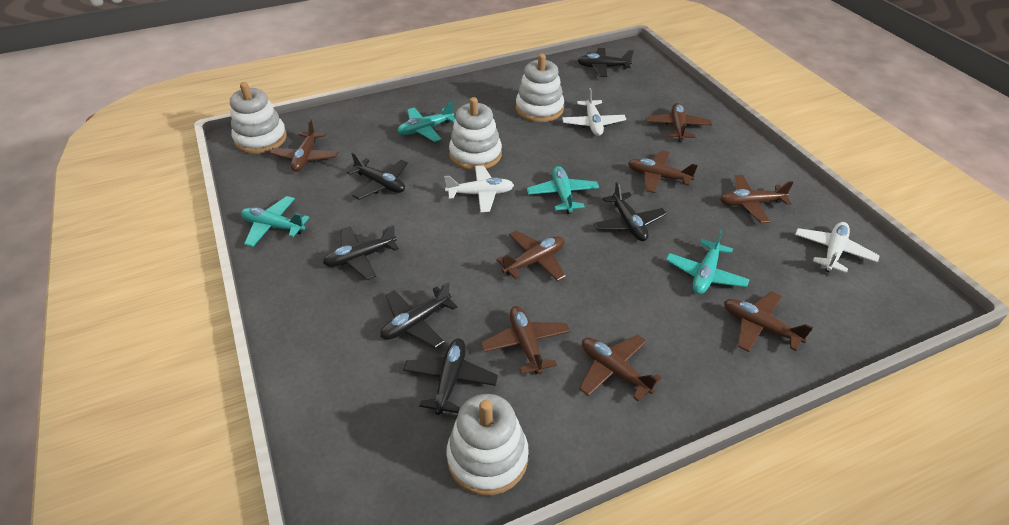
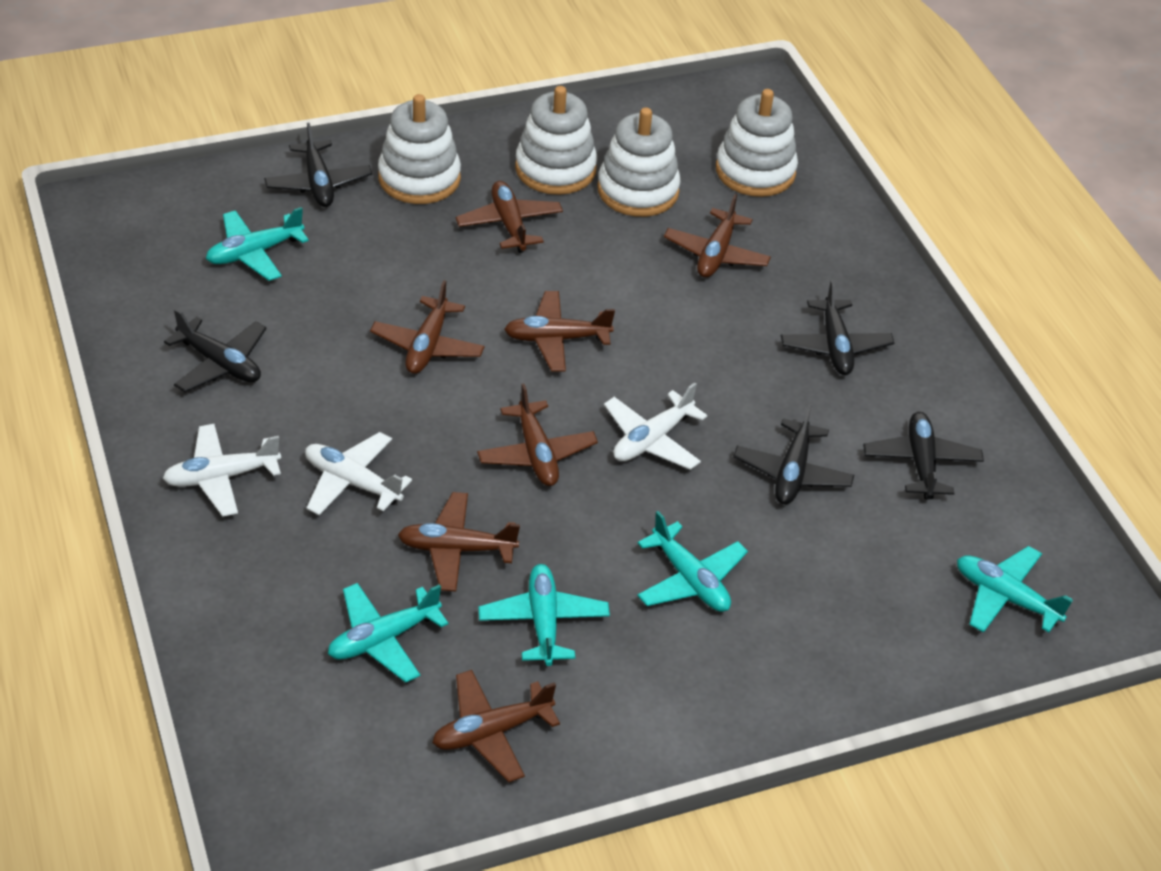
black plane: 6 -> 5
brown plane: 8 -> 7
turquoise plane: 4 -> 5

